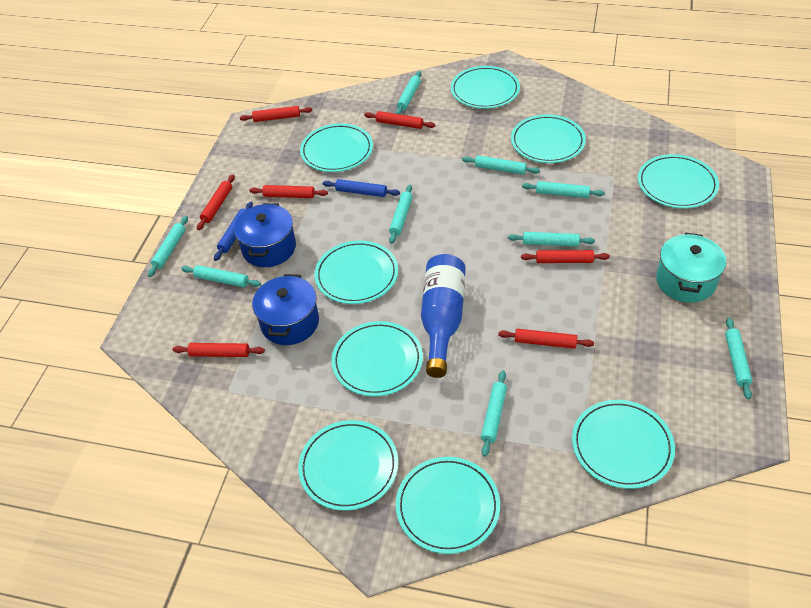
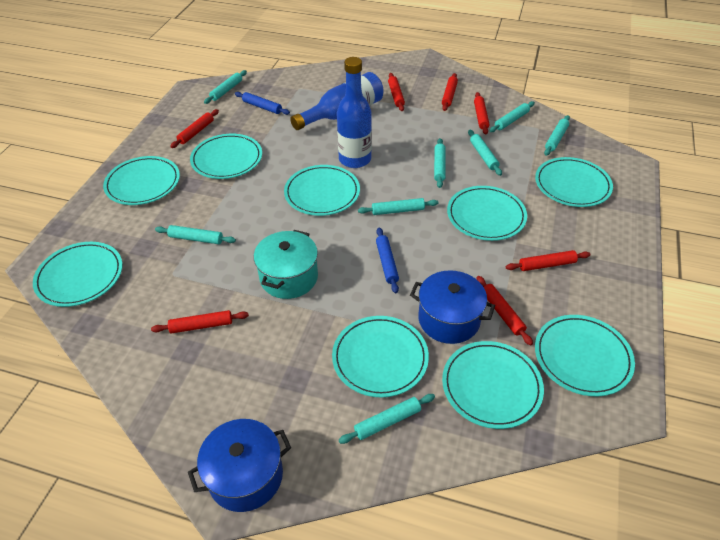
blue bottle: 1 -> 2
turquoise rolling pin: 9 -> 8

